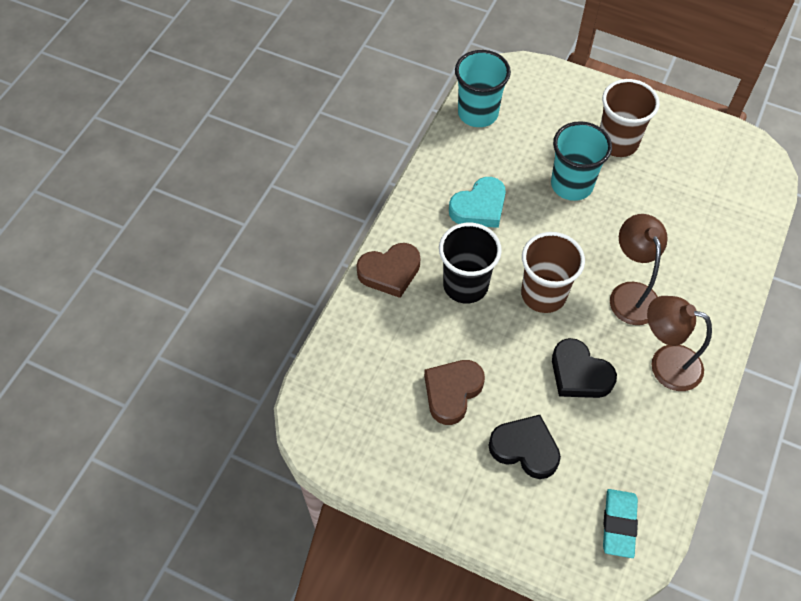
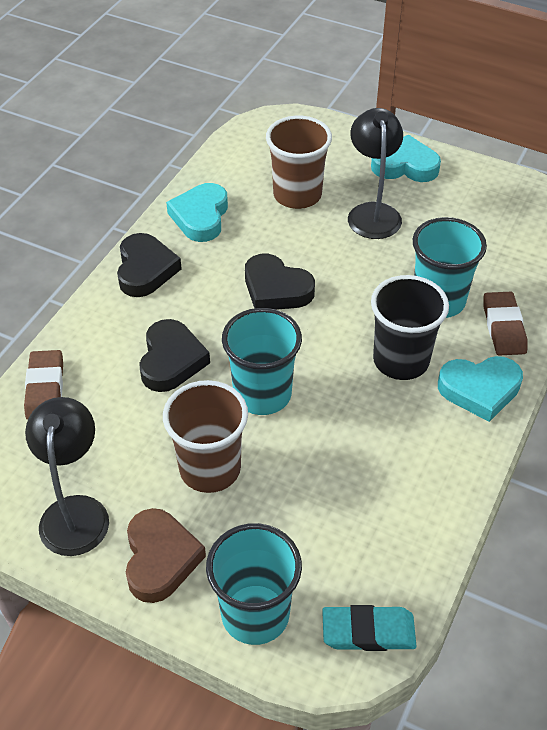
black heart: 2 -> 3
black lamp: 0 -> 2
brown eraser: 0 -> 2
brown heart: 2 -> 1
brown lamp: 2 -> 0
turquoise cup: 2 -> 3
turquoise heart: 1 -> 3

